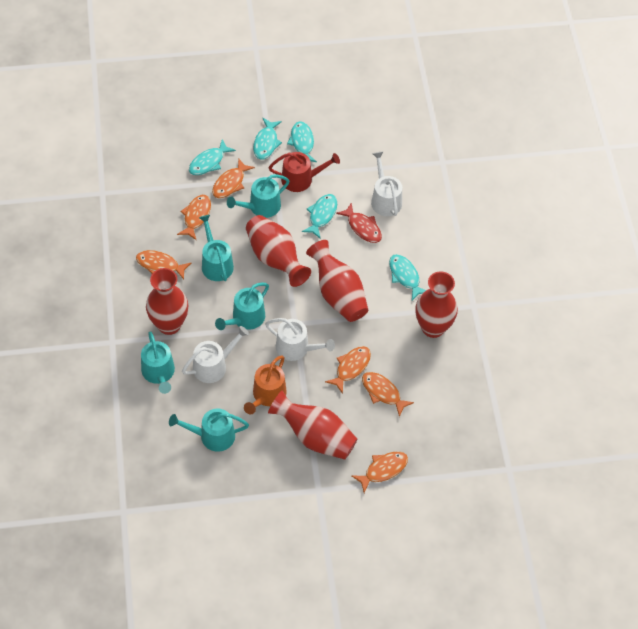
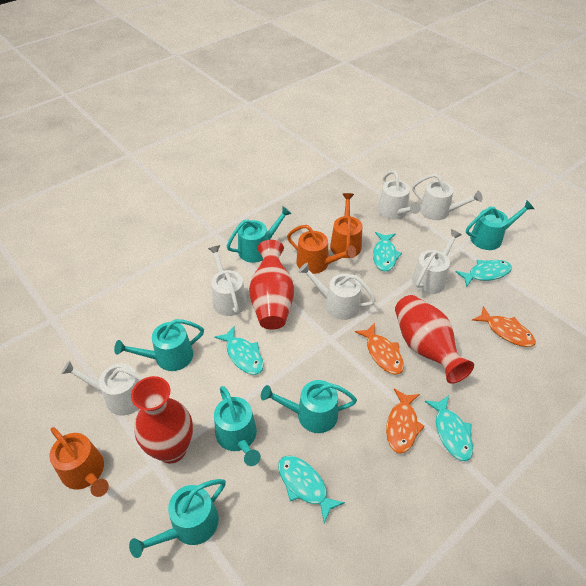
orange fish: 6 -> 3
orange watering can: 1 -> 3
red fish: 1 -> 0
red vase: 5 -> 3
red watering can: 1 -> 0
turquoise watering can: 5 -> 6
white watering can: 3 -> 6

